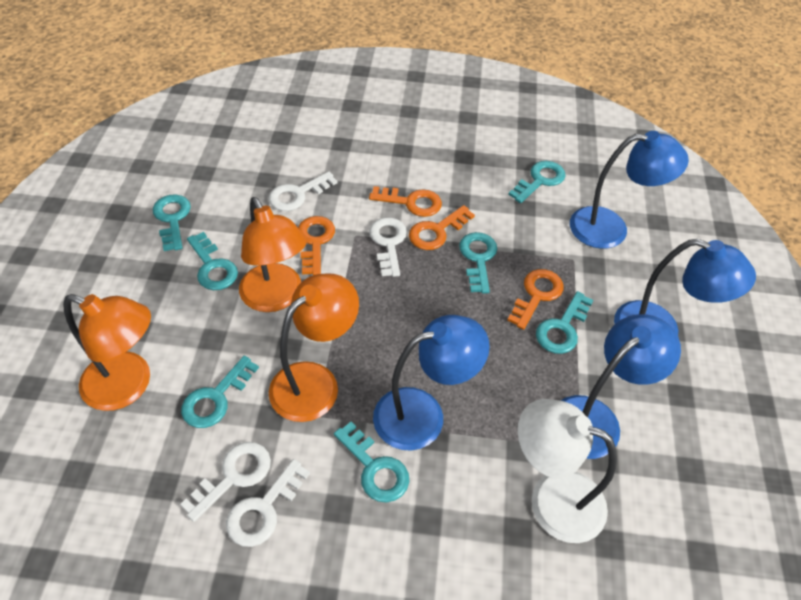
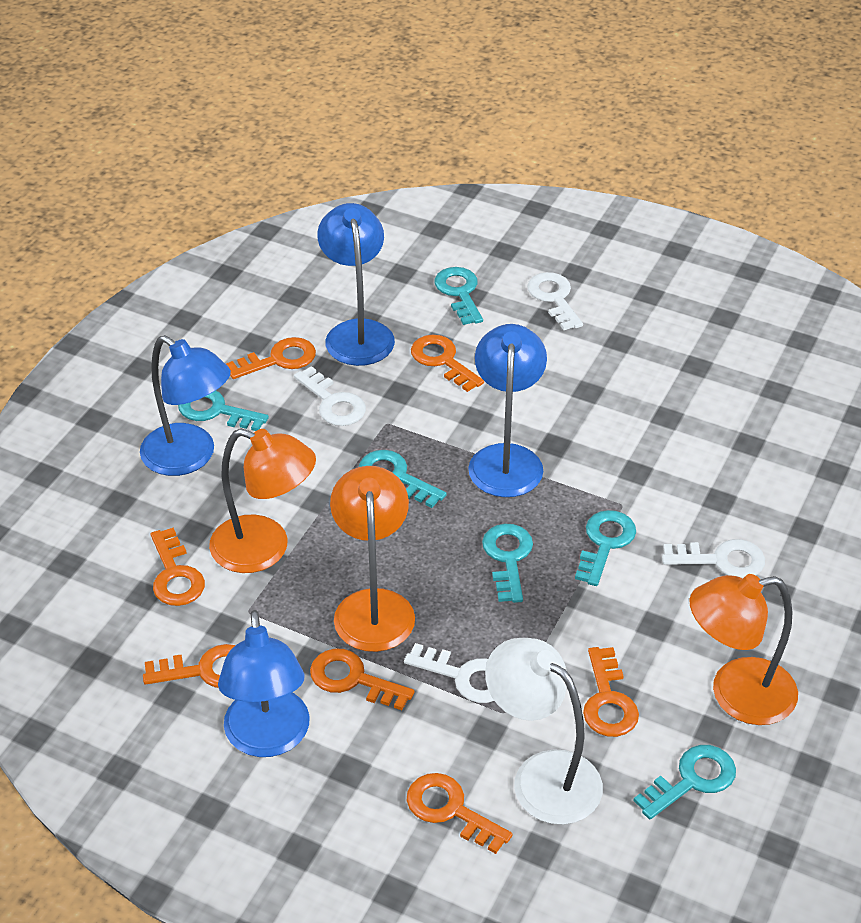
orange key: 4 -> 7
turquoise key: 7 -> 6

